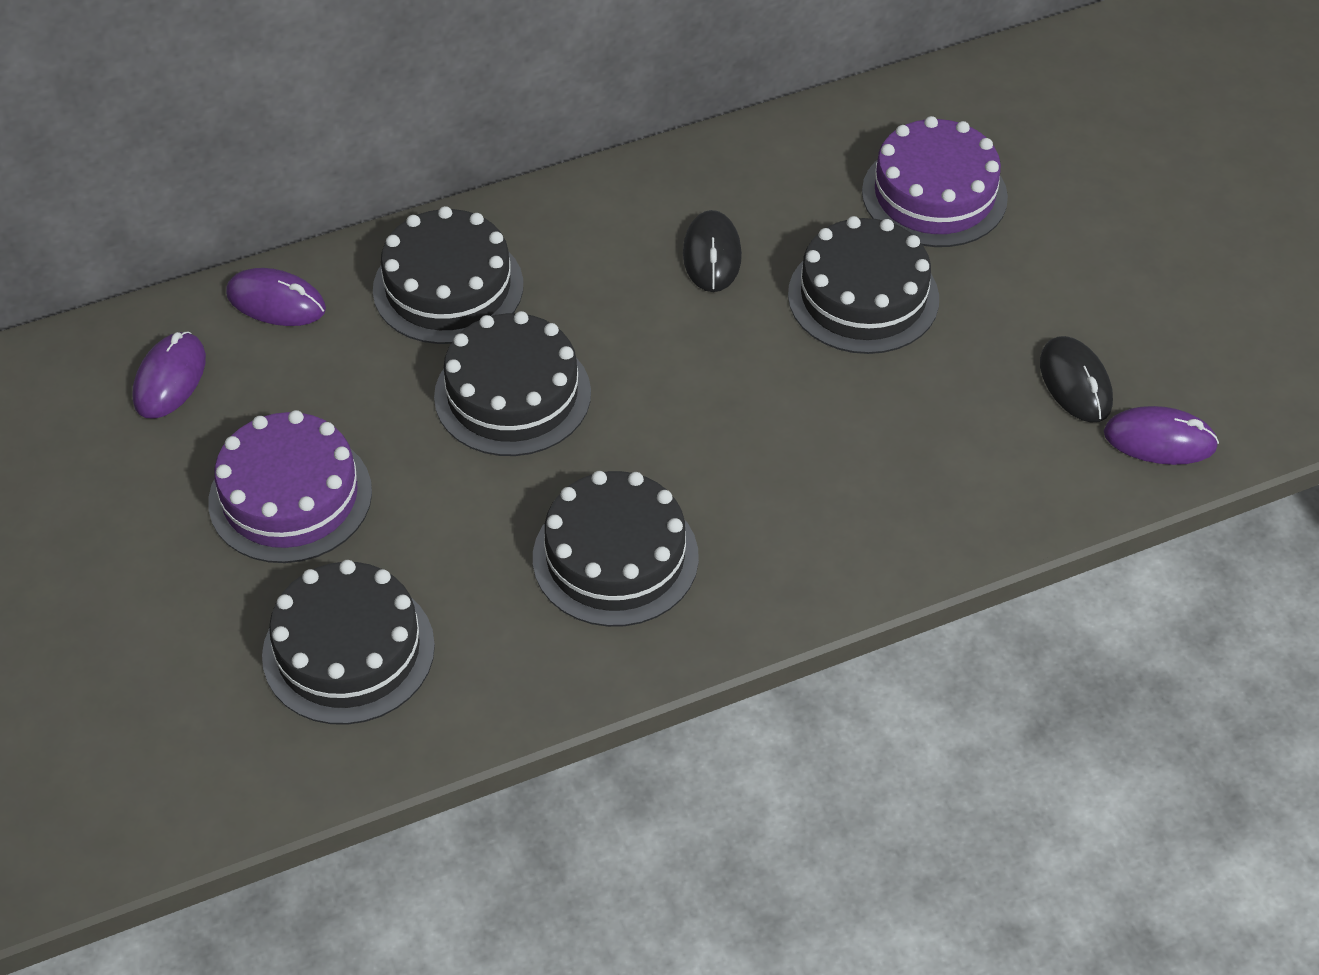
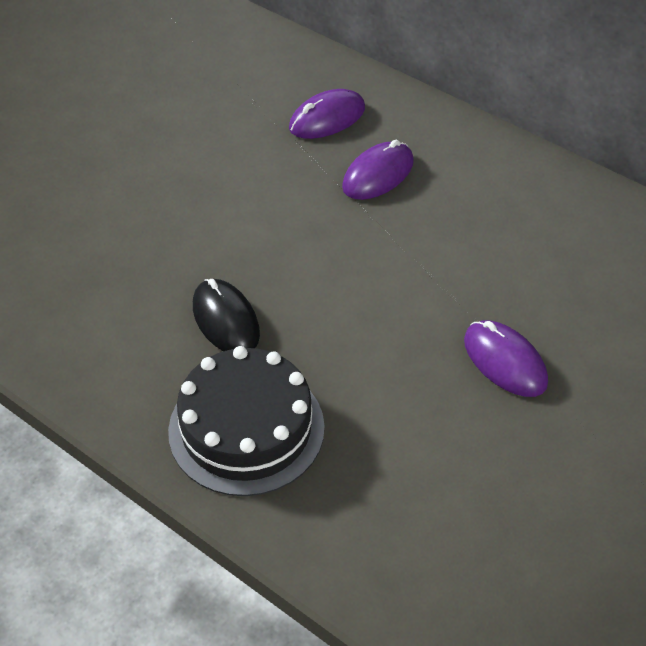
black cake: 5 -> 1
black mouse: 2 -> 1
purple cake: 2 -> 0

